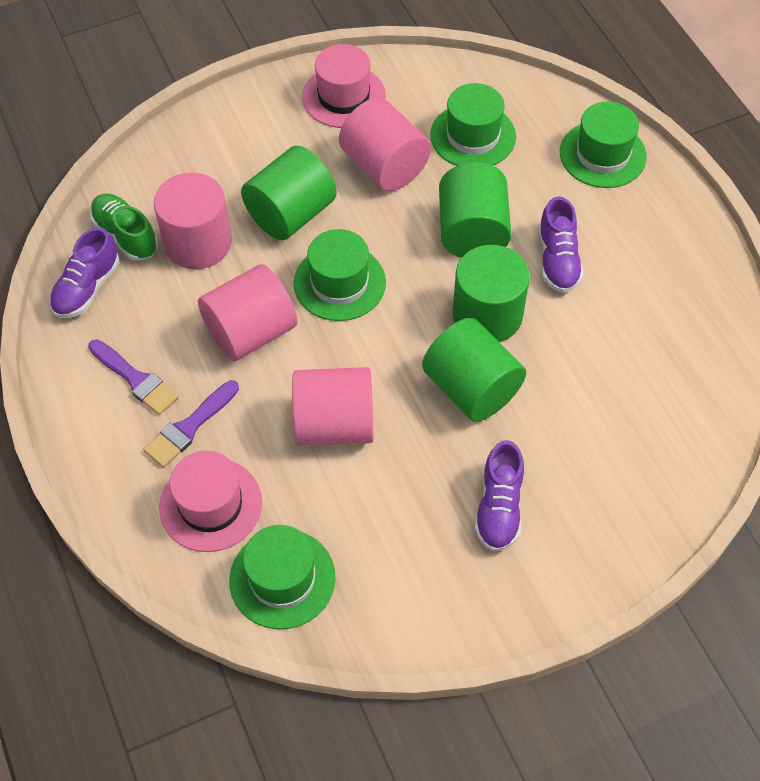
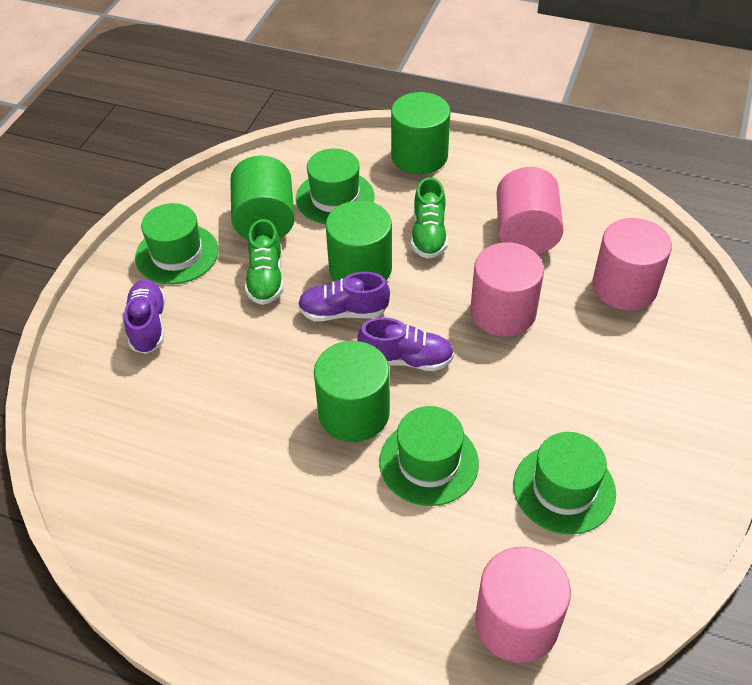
green shoe: 1 -> 2
pink hat: 2 -> 0
purple brush: 2 -> 0

